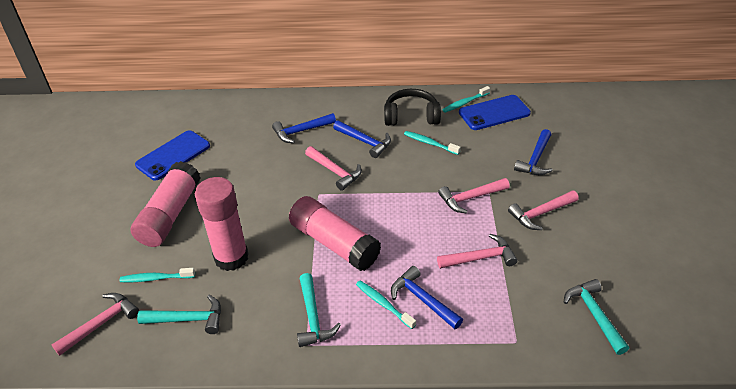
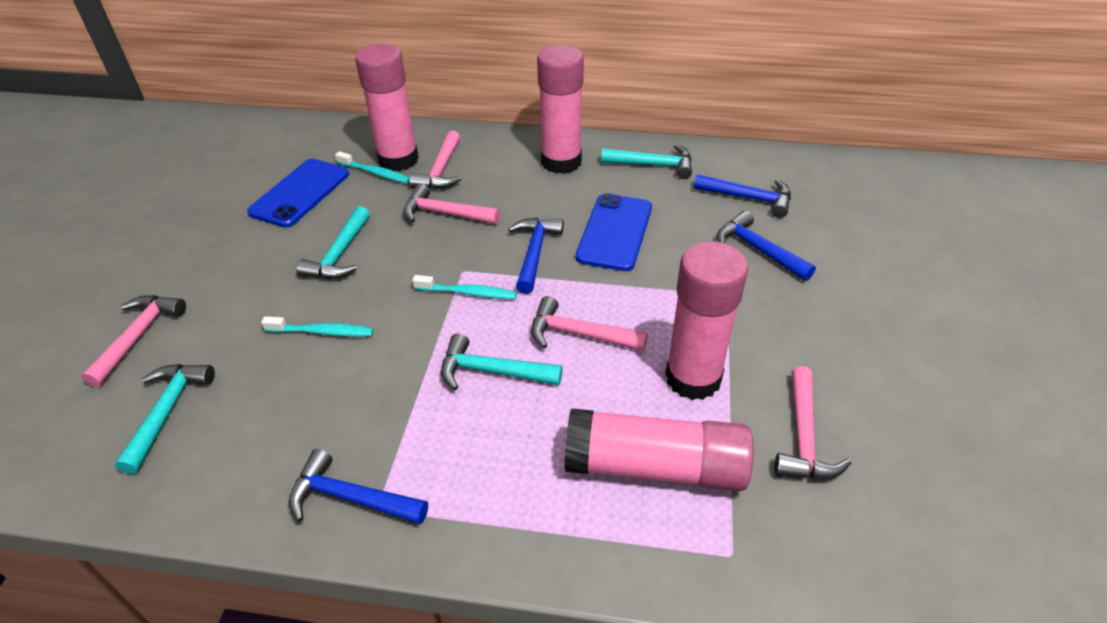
black headphones: 1 -> 0
pink glue stick: 3 -> 4
turquoise hammer: 3 -> 4
turquoise toothbrush: 4 -> 3

